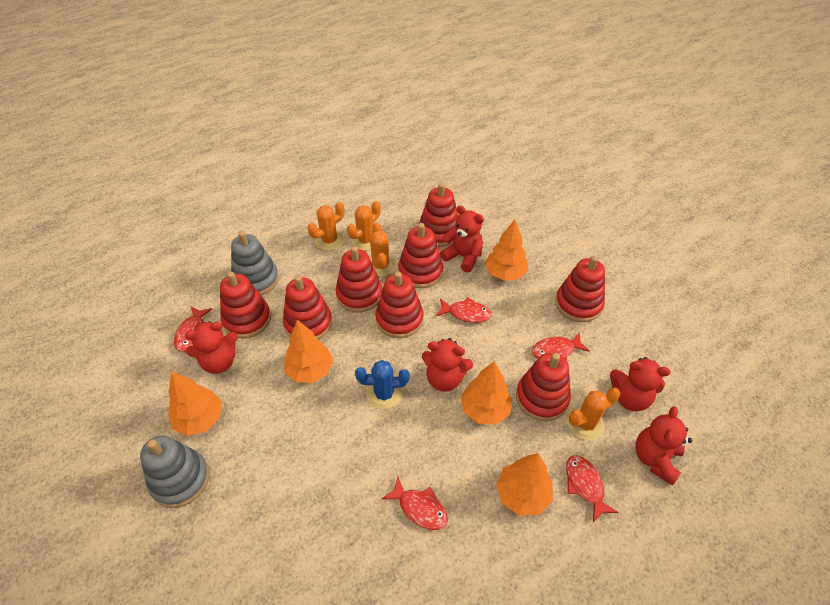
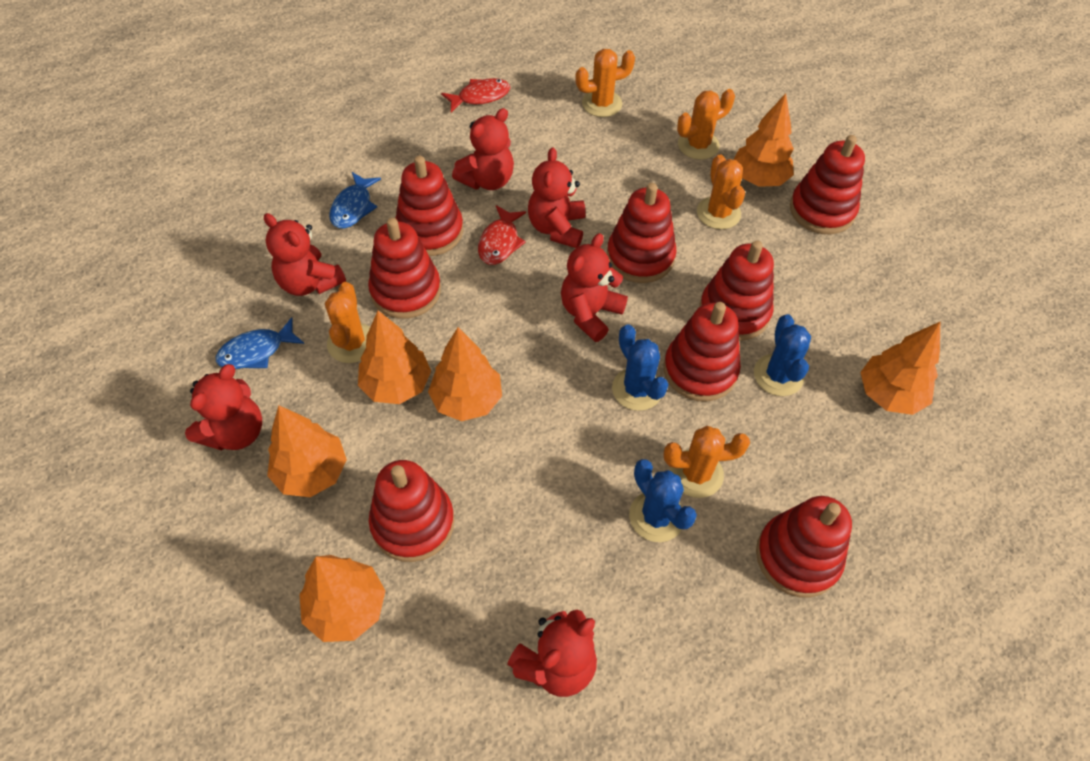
blue cactus: 1 -> 3
blue fish: 0 -> 2
grey stacking toy: 2 -> 0
orange cactus: 4 -> 5
orange tree: 5 -> 6
red fish: 5 -> 2
red teddy bear: 5 -> 6

